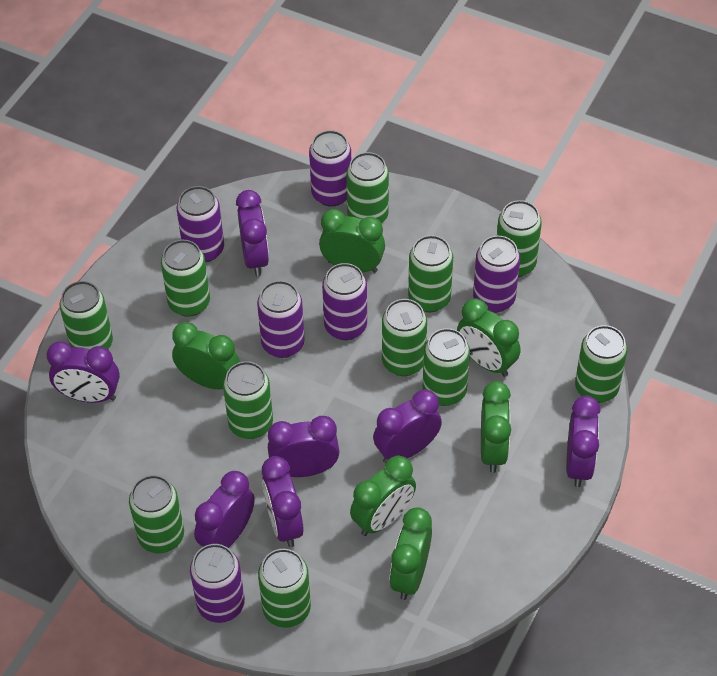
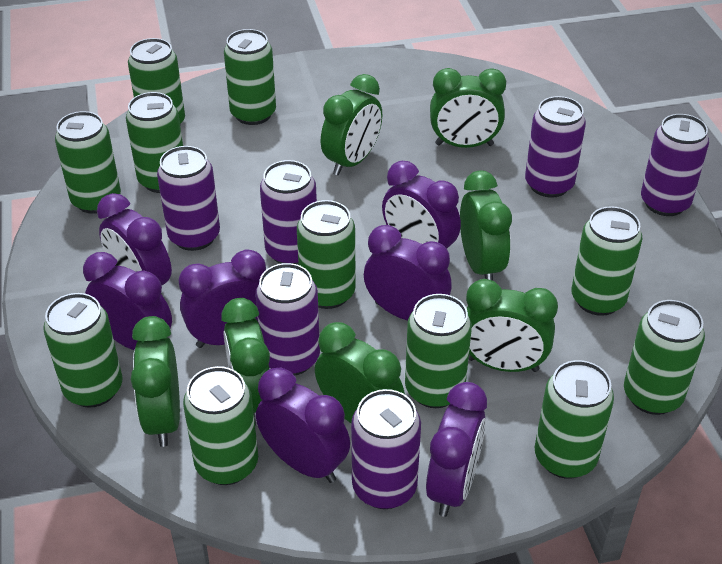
green clock: 6 -> 7

